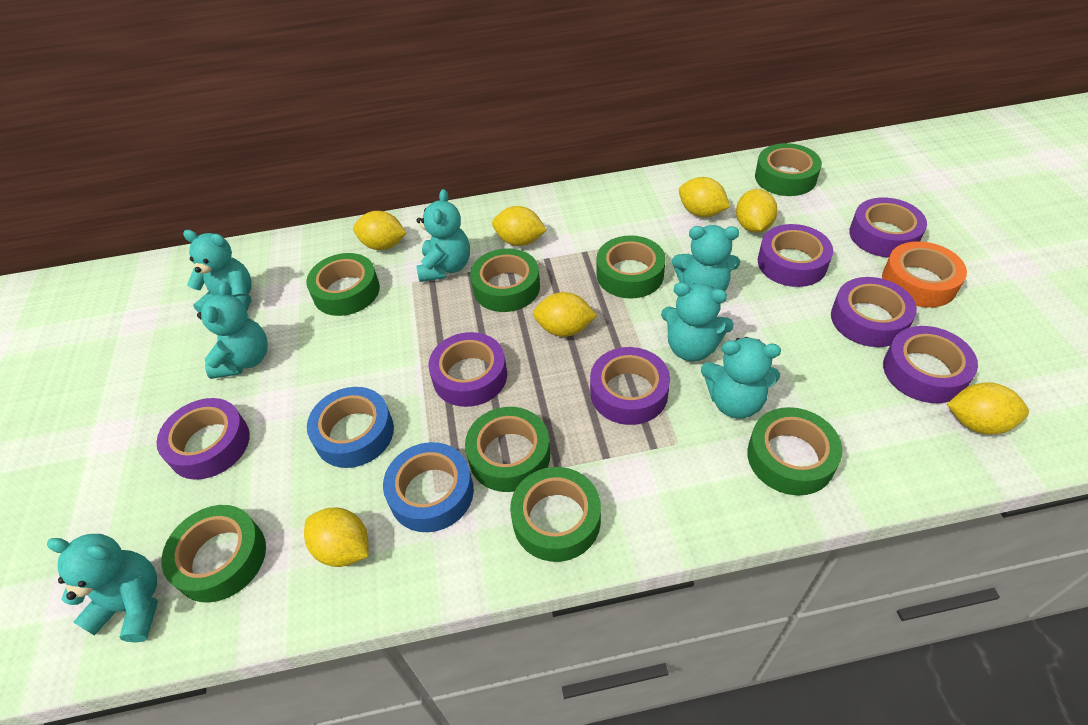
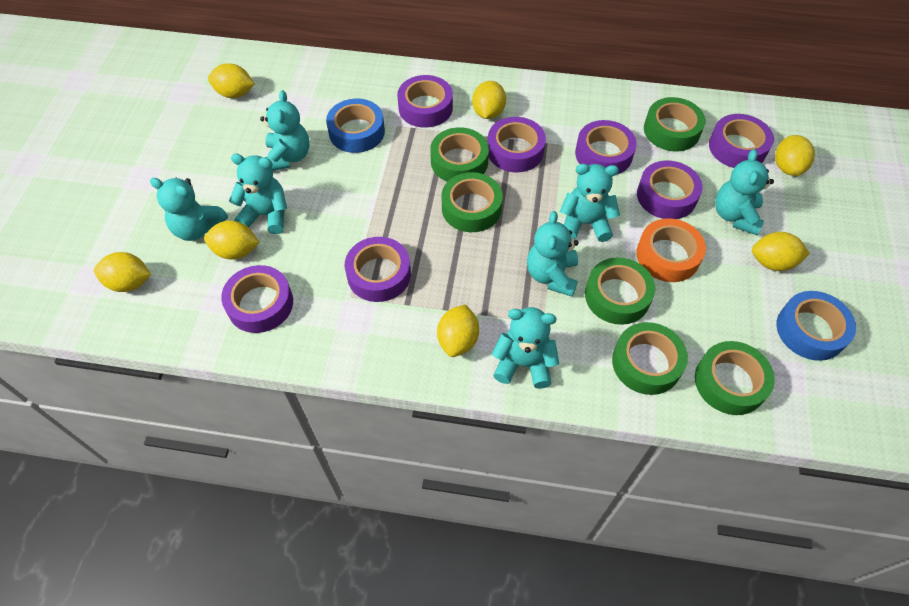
green tape: 8 -> 6

